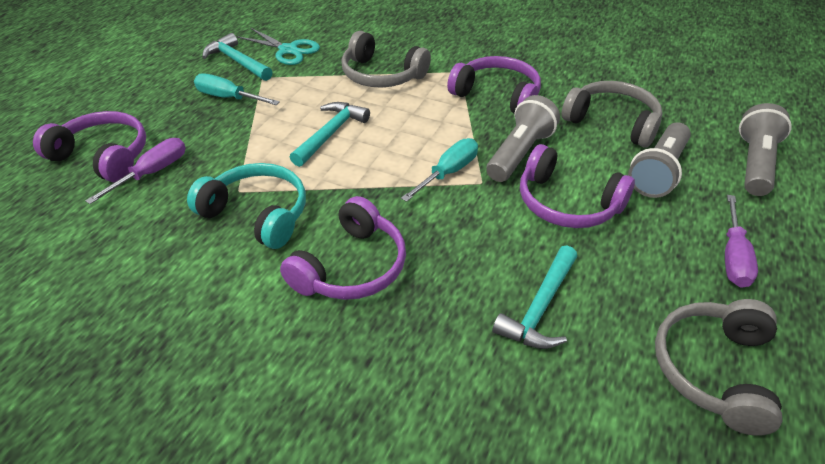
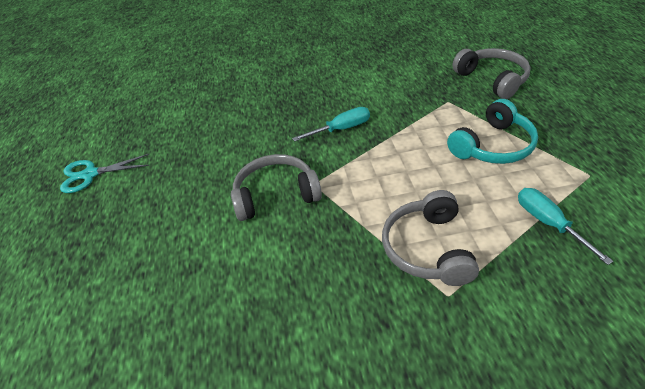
grey flashlight: 3 -> 0
purple headphones: 4 -> 0
purple screwdriver: 2 -> 0
turquoise hammer: 3 -> 0

